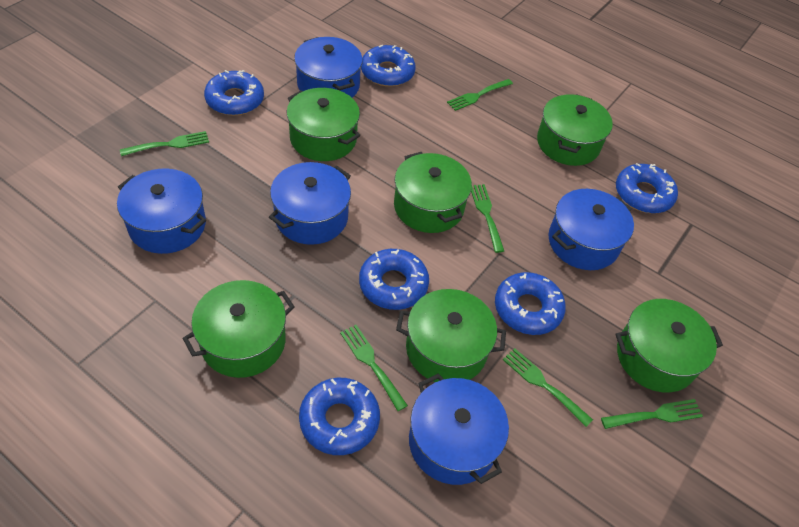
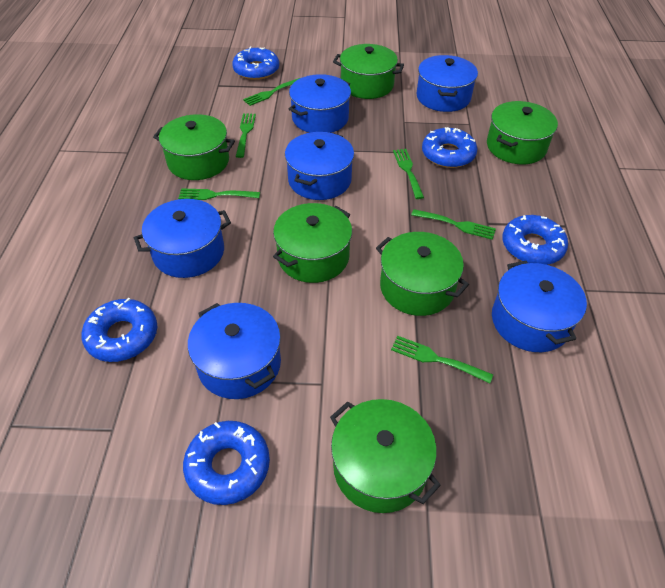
blue donut: 6 -> 5
blue pot: 5 -> 6

